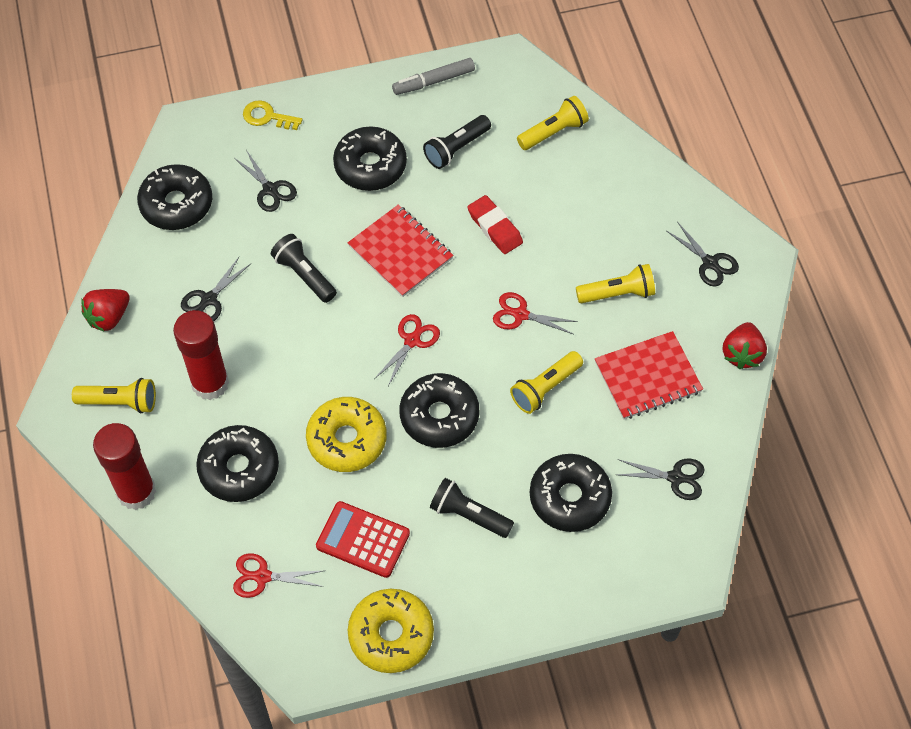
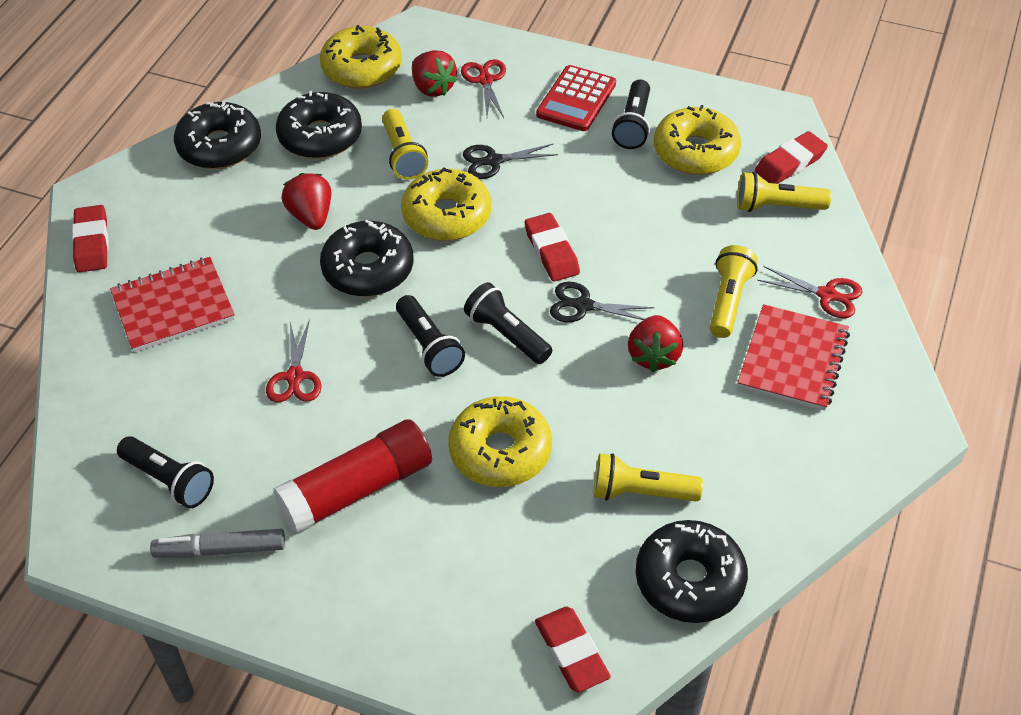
black donut: 5 -> 4
black flashlight: 3 -> 4
black scissors: 4 -> 2
red eraser: 1 -> 4
red glue stick: 2 -> 1
red strawberry: 2 -> 3
yellow donut: 2 -> 4
yellow key: 1 -> 0

